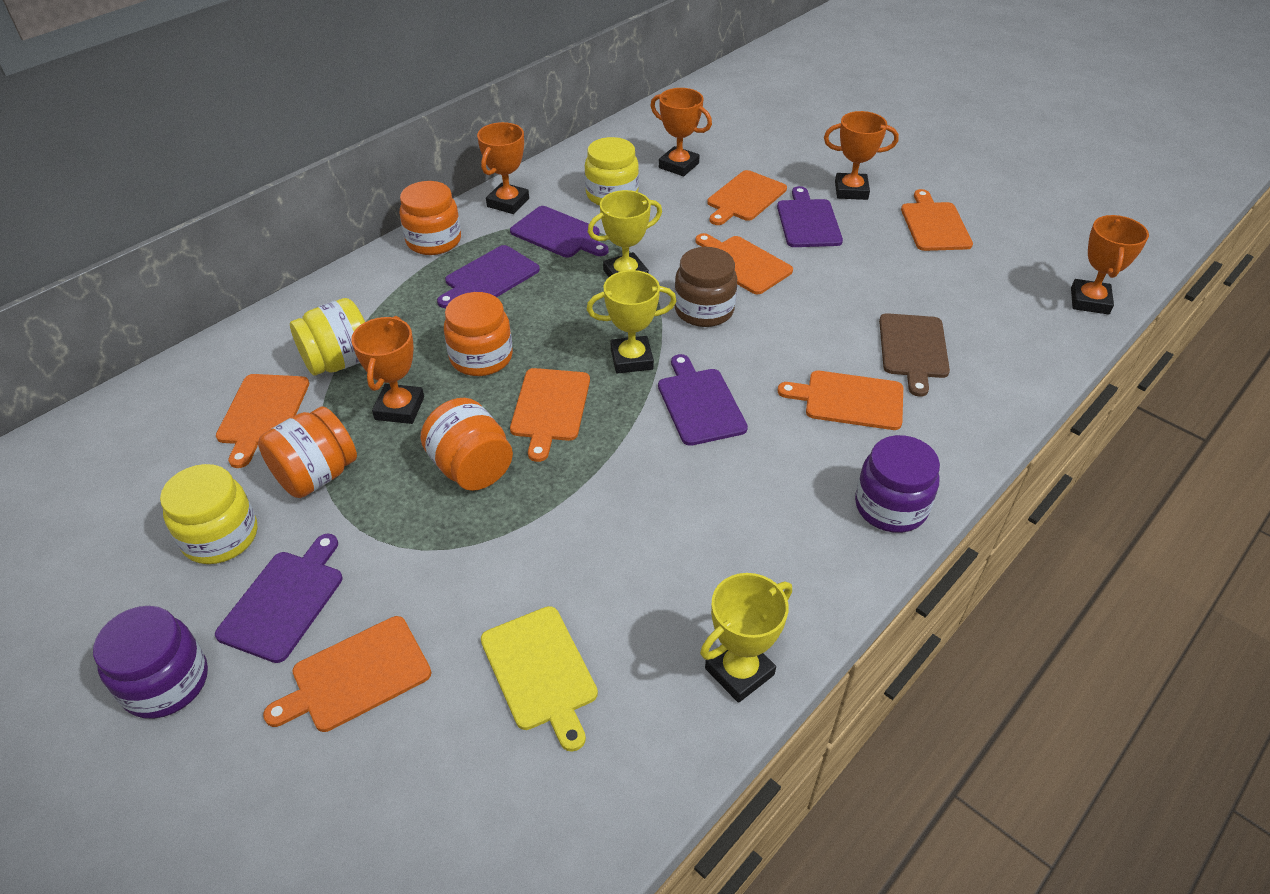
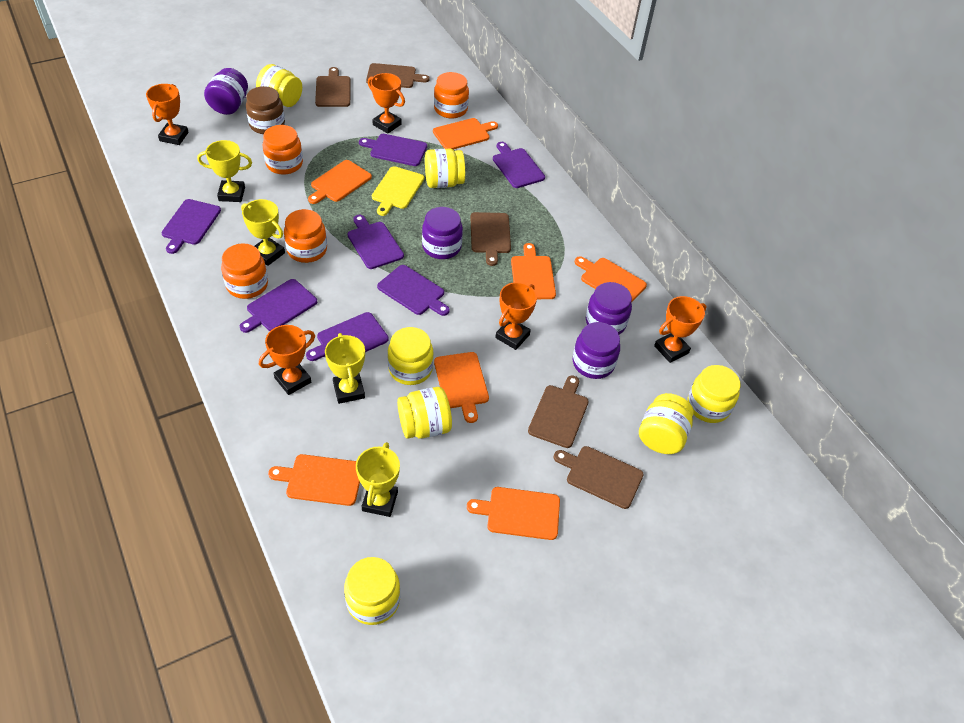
brown cutting board: 1 -> 5
purple cutting board: 5 -> 7
purple jar: 2 -> 4
yellow jar: 3 -> 7
yellow trophy: 3 -> 4

